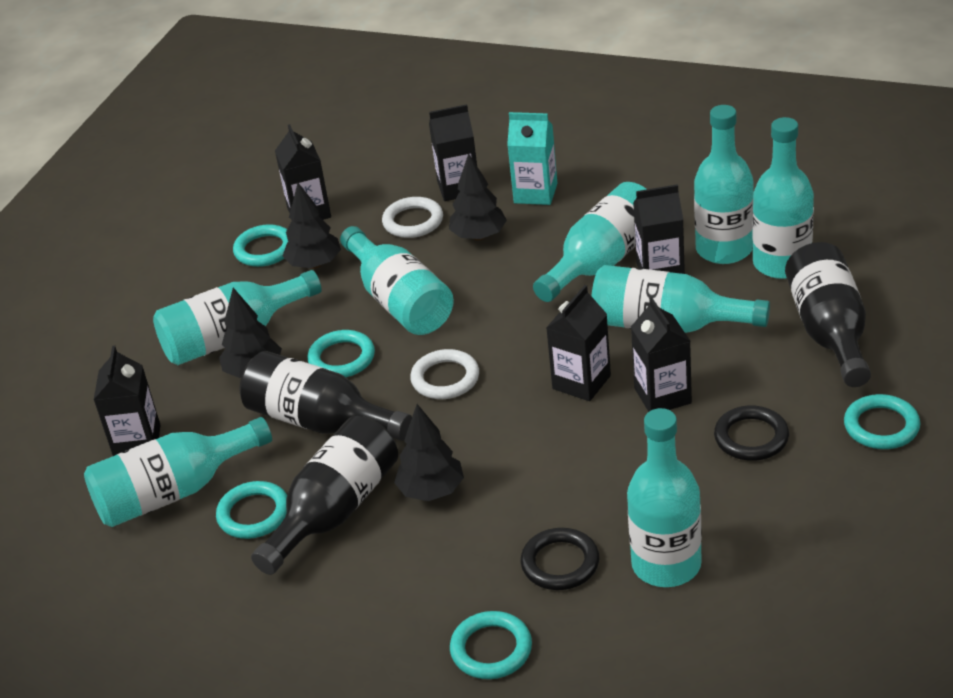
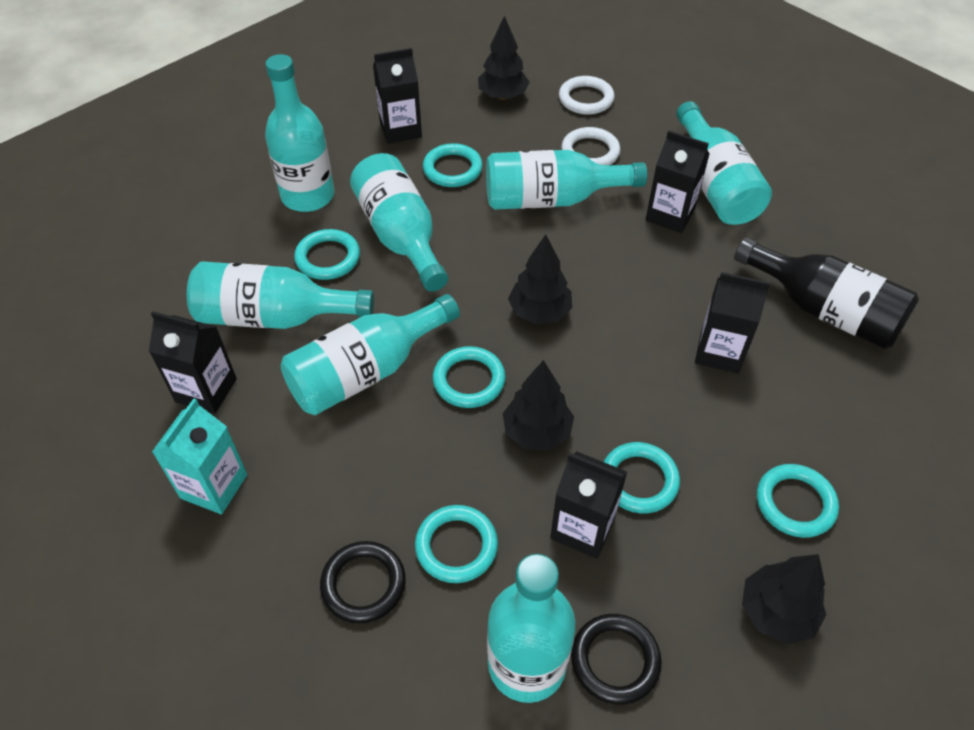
black bottle: 3 -> 1
black carton: 6 -> 5
turquoise bottle: 8 -> 7
turquoise ring: 5 -> 6

